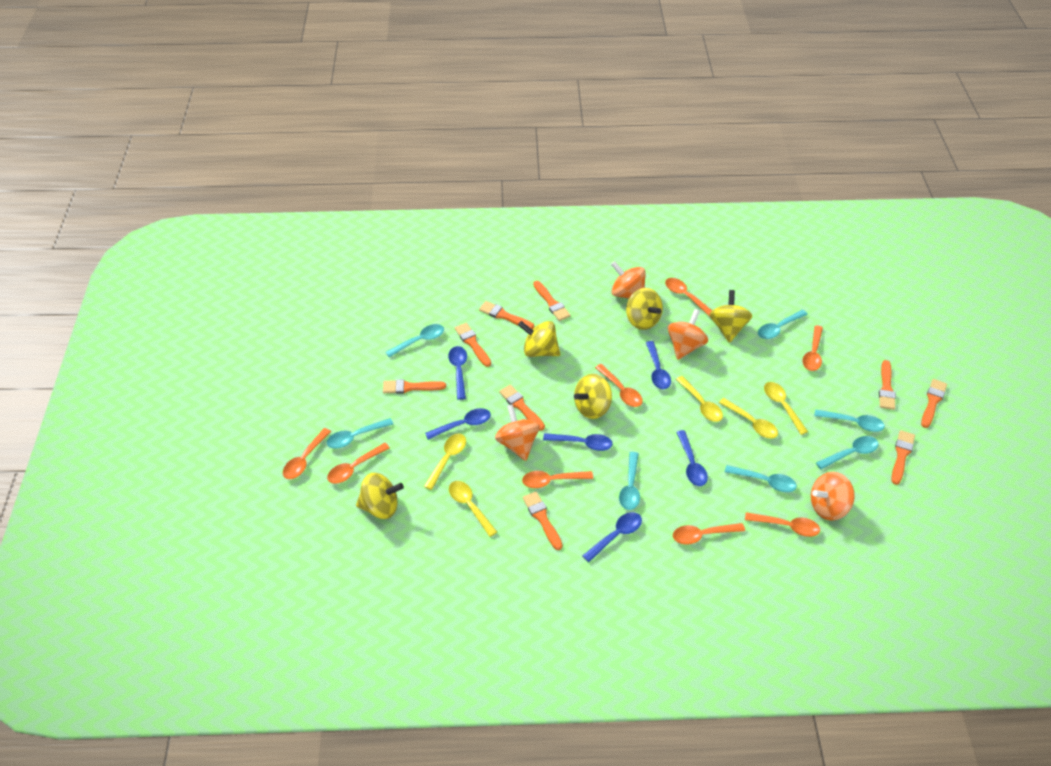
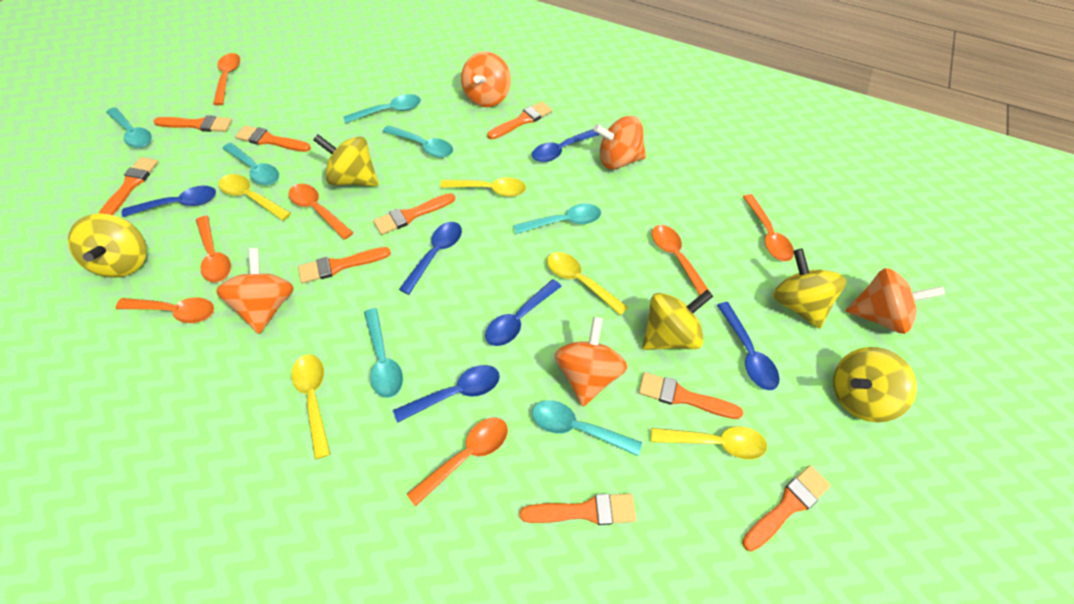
orange spinning top: 4 -> 5
orange spoon: 8 -> 7

